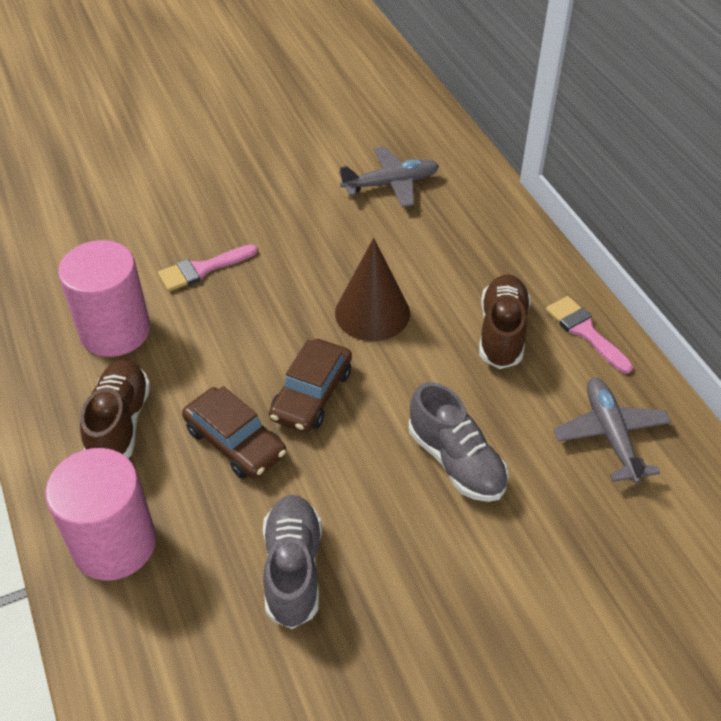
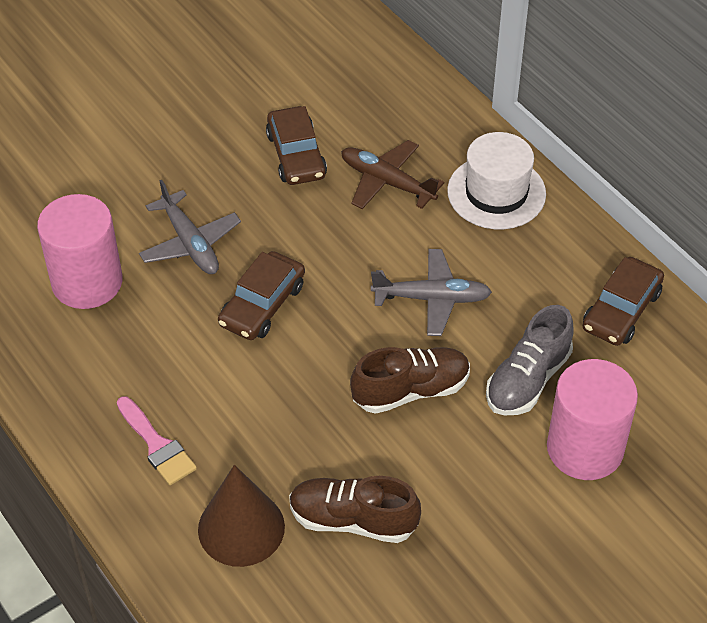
brown car: 2 -> 3
brown plane: 0 -> 1
grey shoe: 2 -> 1
pink brush: 2 -> 1
white hat: 0 -> 1

